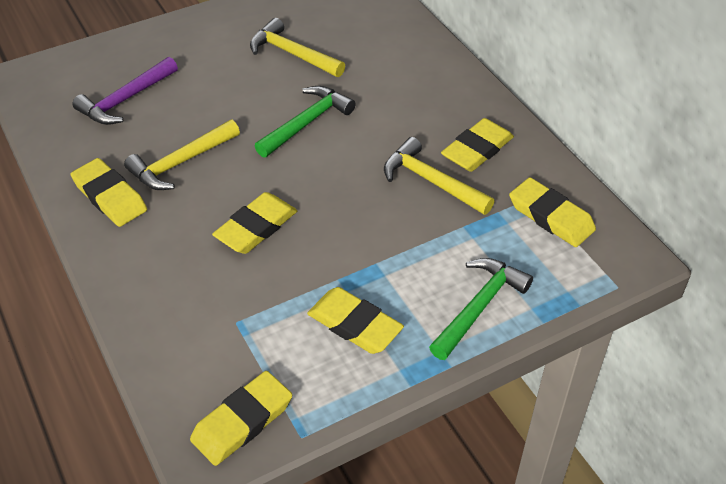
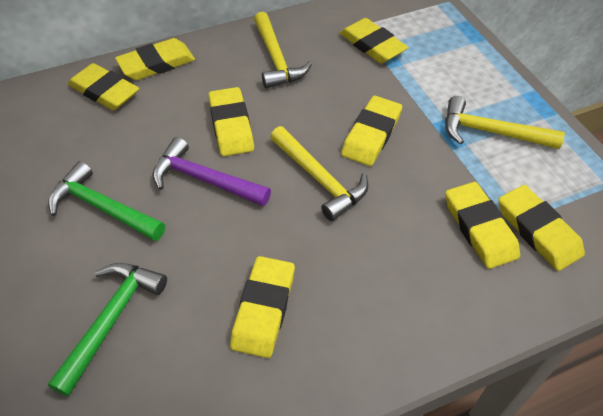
yellow eraser: 6 -> 8

